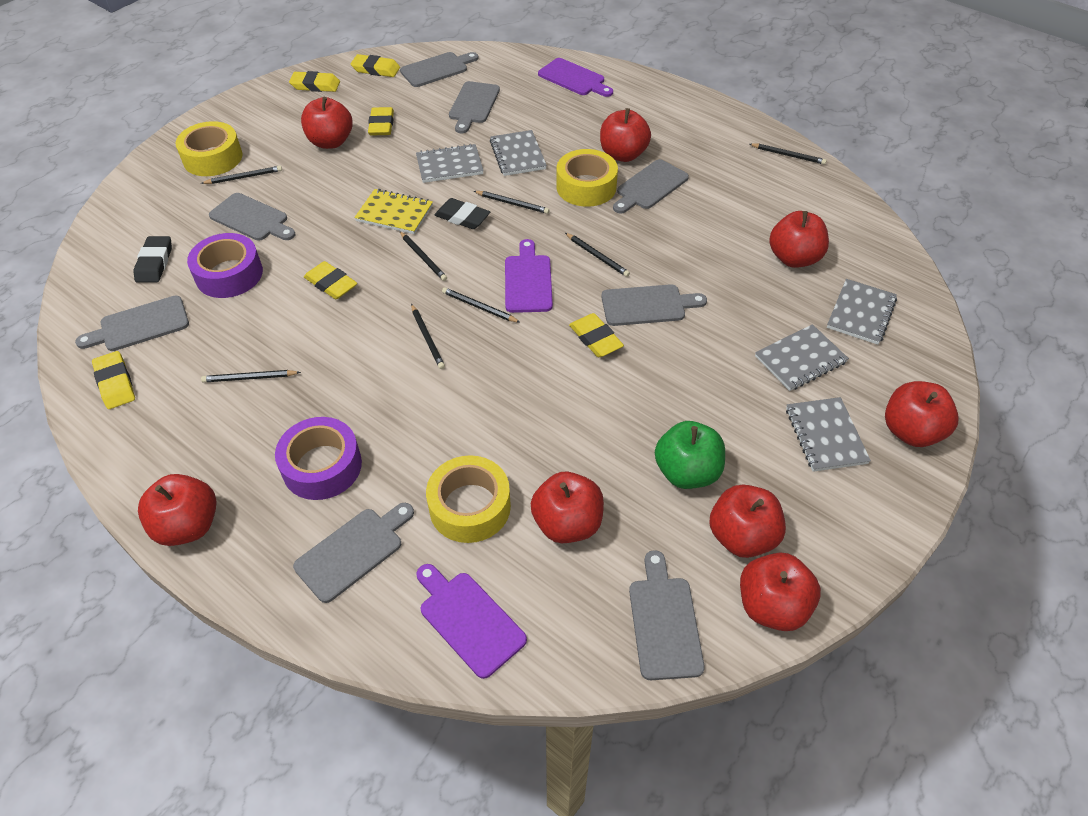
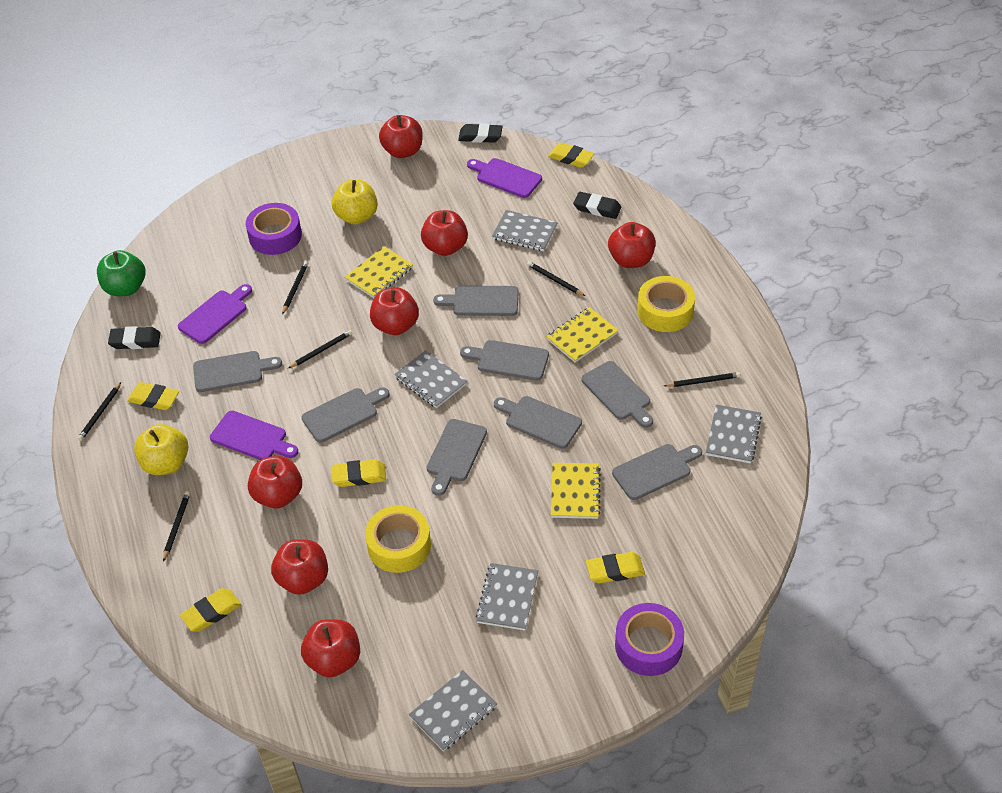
black eraser: 2 -> 3
black pencil: 8 -> 6
red apple: 8 -> 7
yellow apple: 0 -> 2
yellow eraser: 6 -> 5
yellow notebook: 1 -> 3
yellow tape: 3 -> 2

